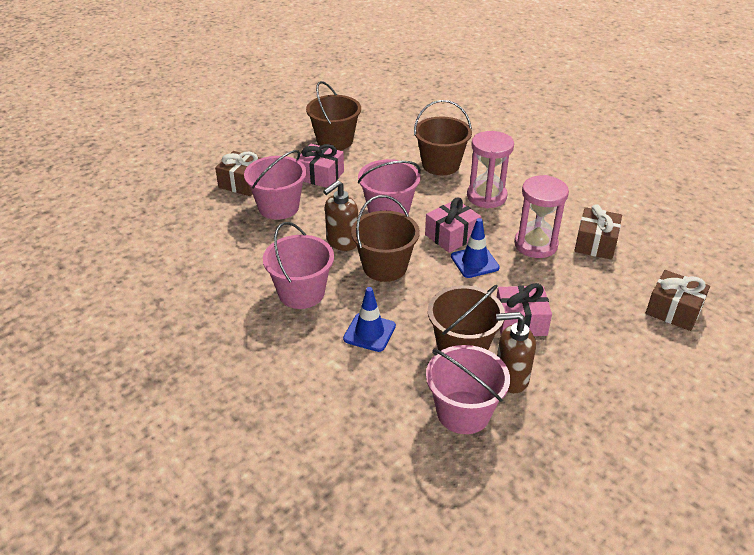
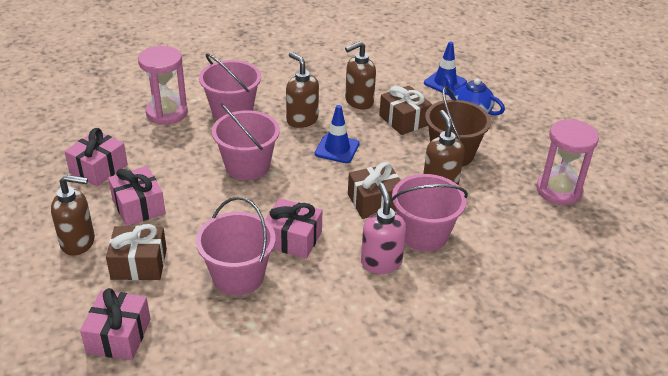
blue teapot: 0 -> 1
brown bucket: 4 -> 1
brown soap dispenser: 2 -> 4
pink gift: 3 -> 4
pink soap dispenser: 0 -> 1

